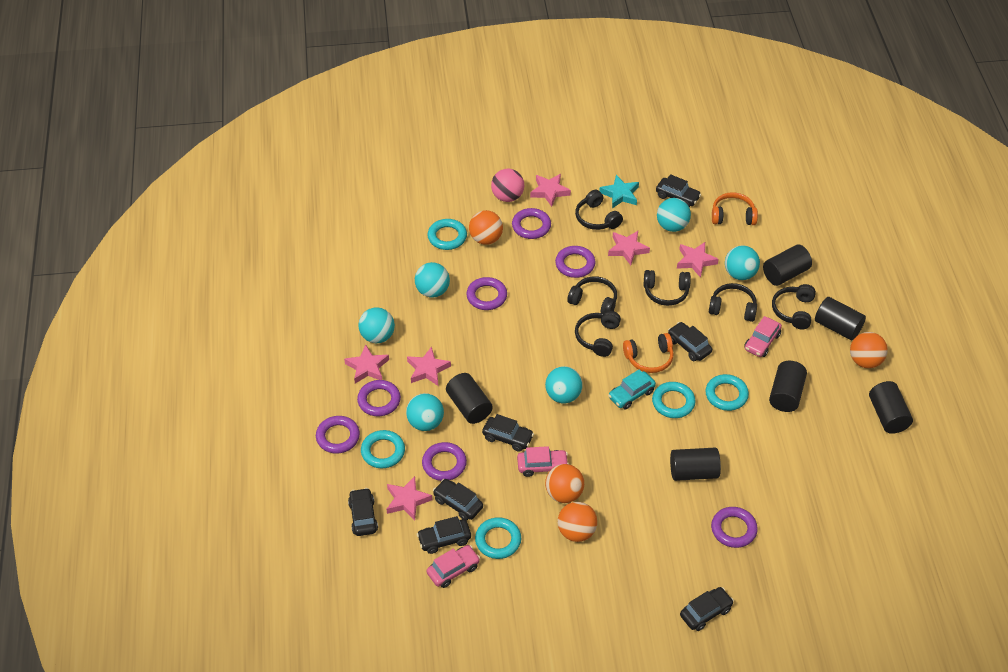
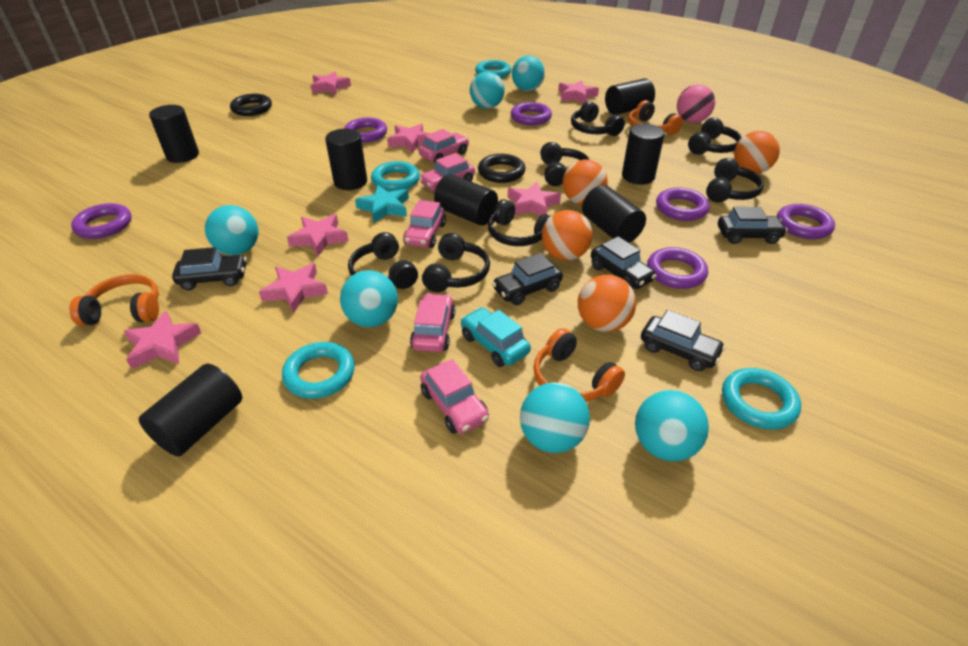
black car: 7 -> 5
black cylinder: 6 -> 7
black headphones: 6 -> 7
black ring: 0 -> 2
orange headphones: 2 -> 3
pink car: 3 -> 5
pink star: 6 -> 7
purple ring: 7 -> 6
turquoise ring: 5 -> 4

